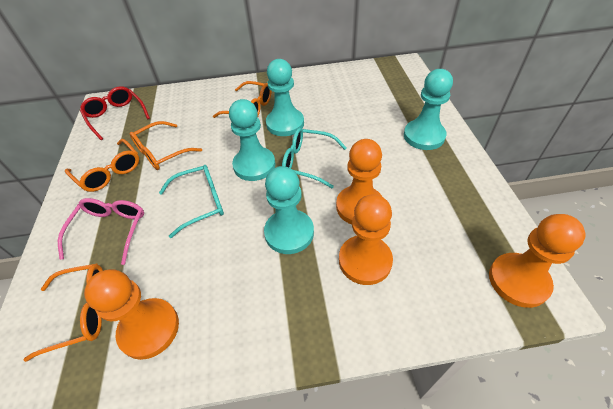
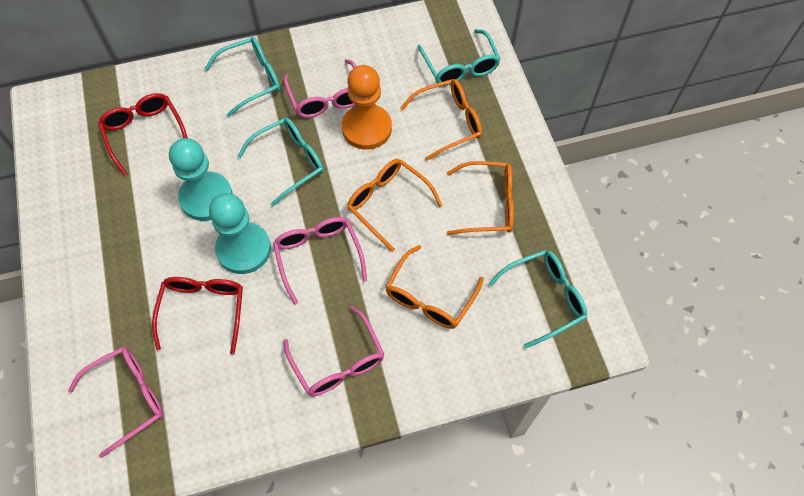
orange pawn: 4 -> 1
pink glasses: 1 -> 4
red glasses: 1 -> 2
turquoise glasses: 2 -> 4
turquoise pawn: 4 -> 2

